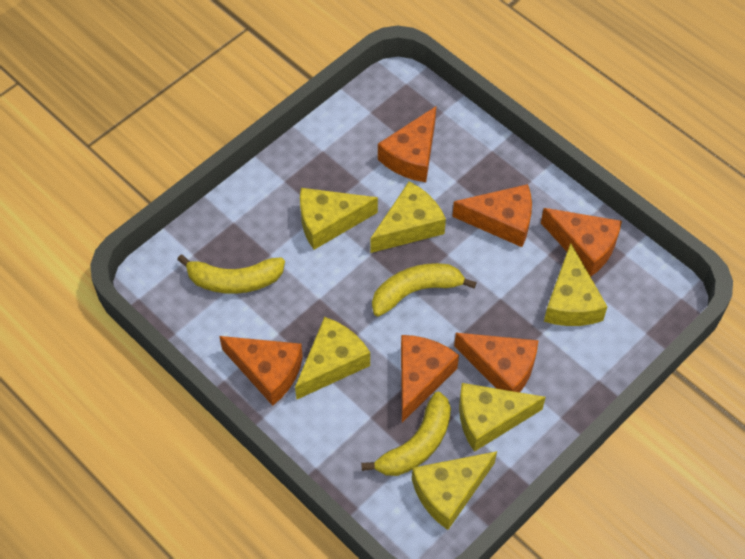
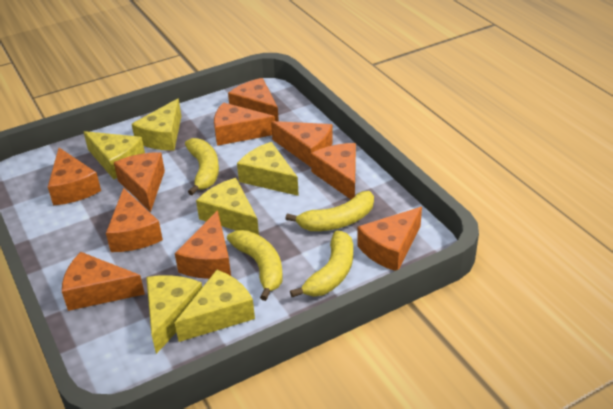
orange cheese: 6 -> 10
yellow banana: 3 -> 4

